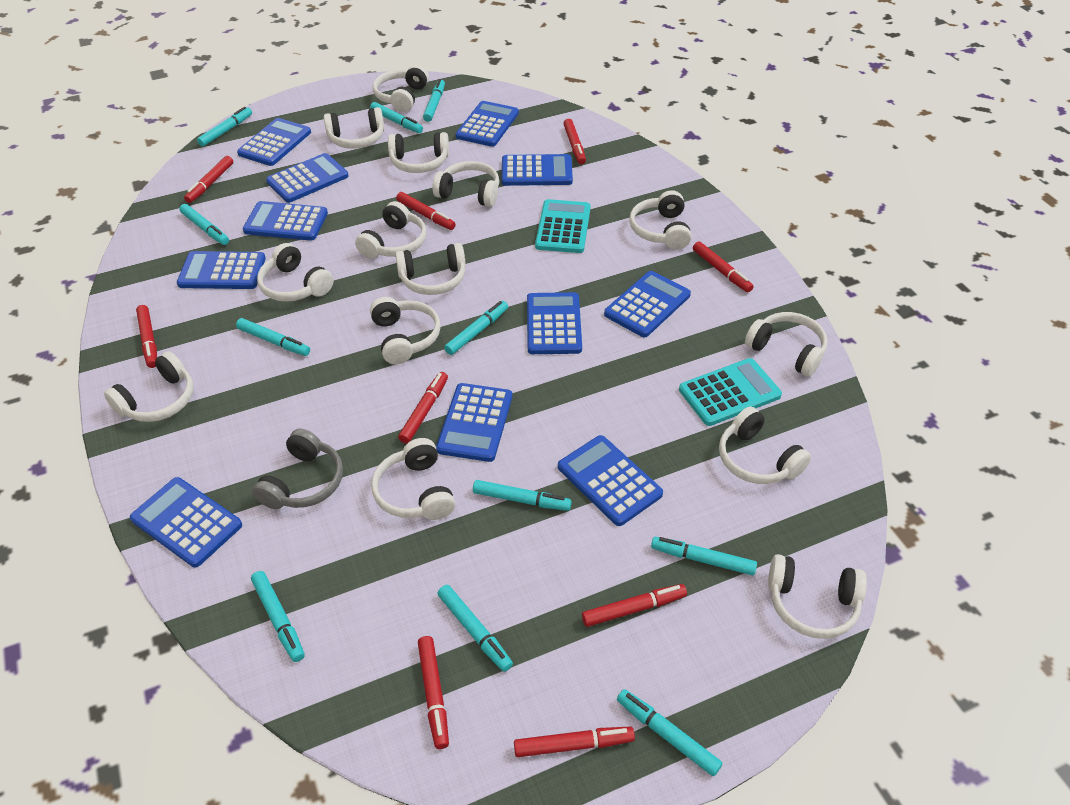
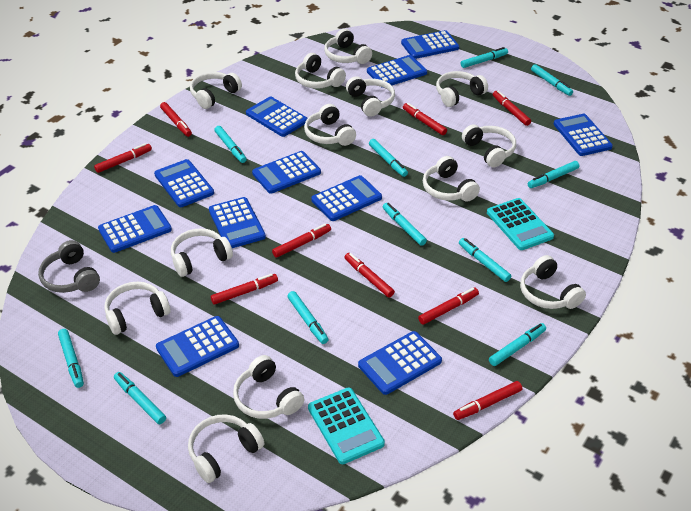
white headphones: 14 -> 13

